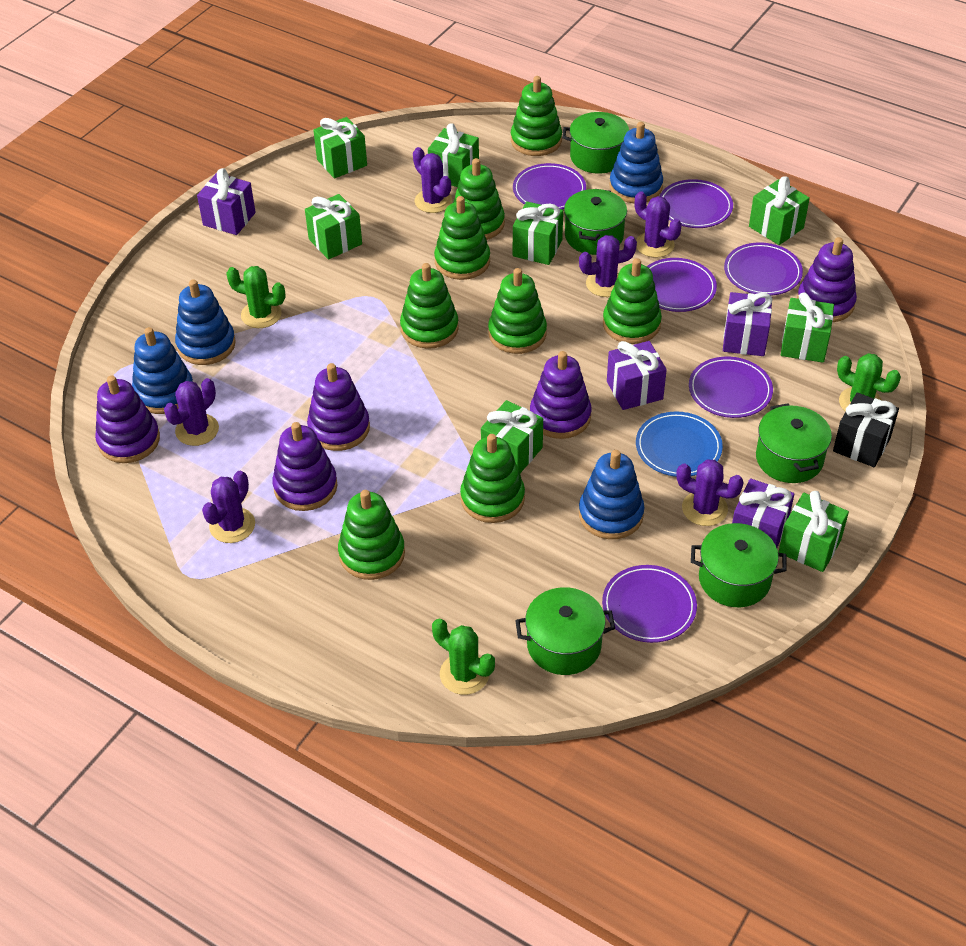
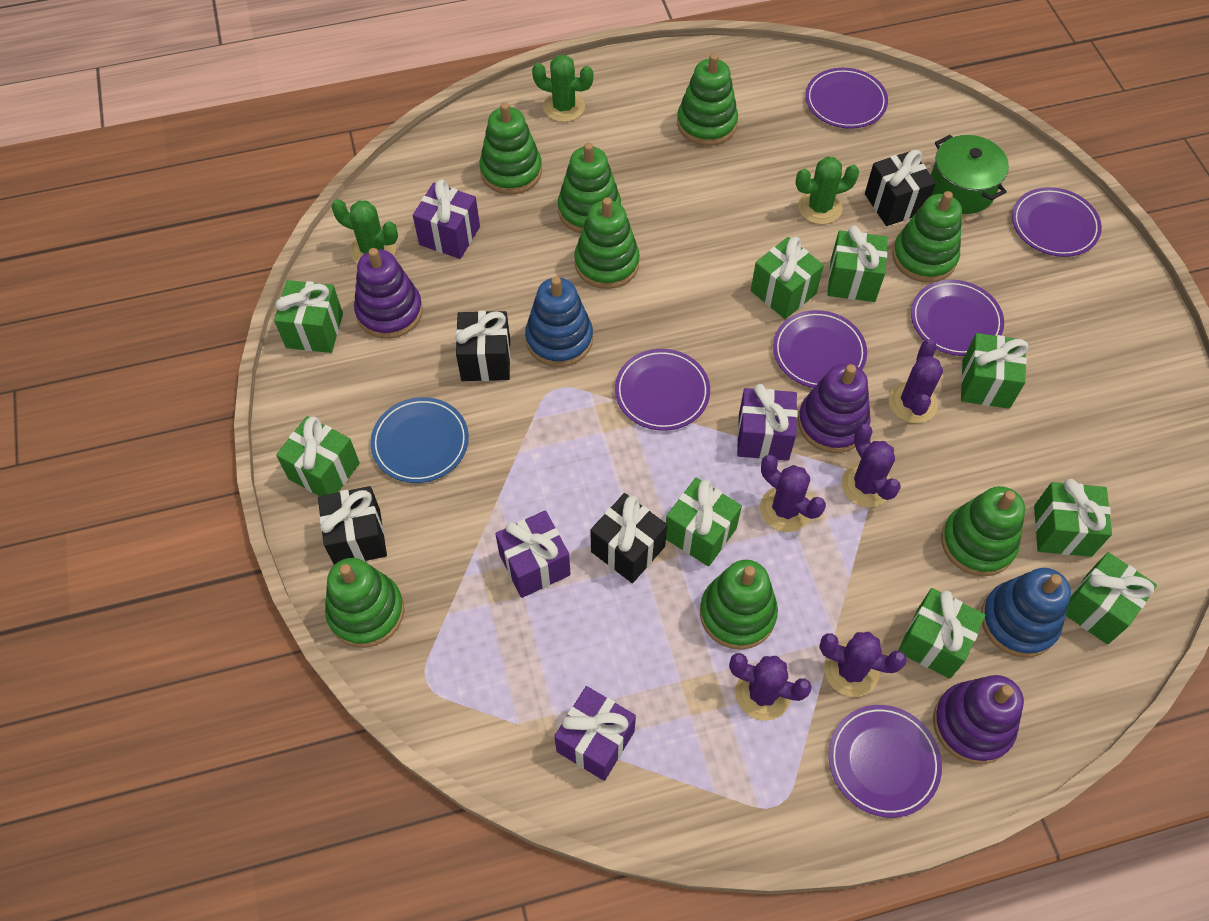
black gift: 1 -> 4
blue stacking toy: 4 -> 2
green gift: 8 -> 9
green pot: 5 -> 1
purple cactus: 6 -> 5
purple stacking toy: 5 -> 3

